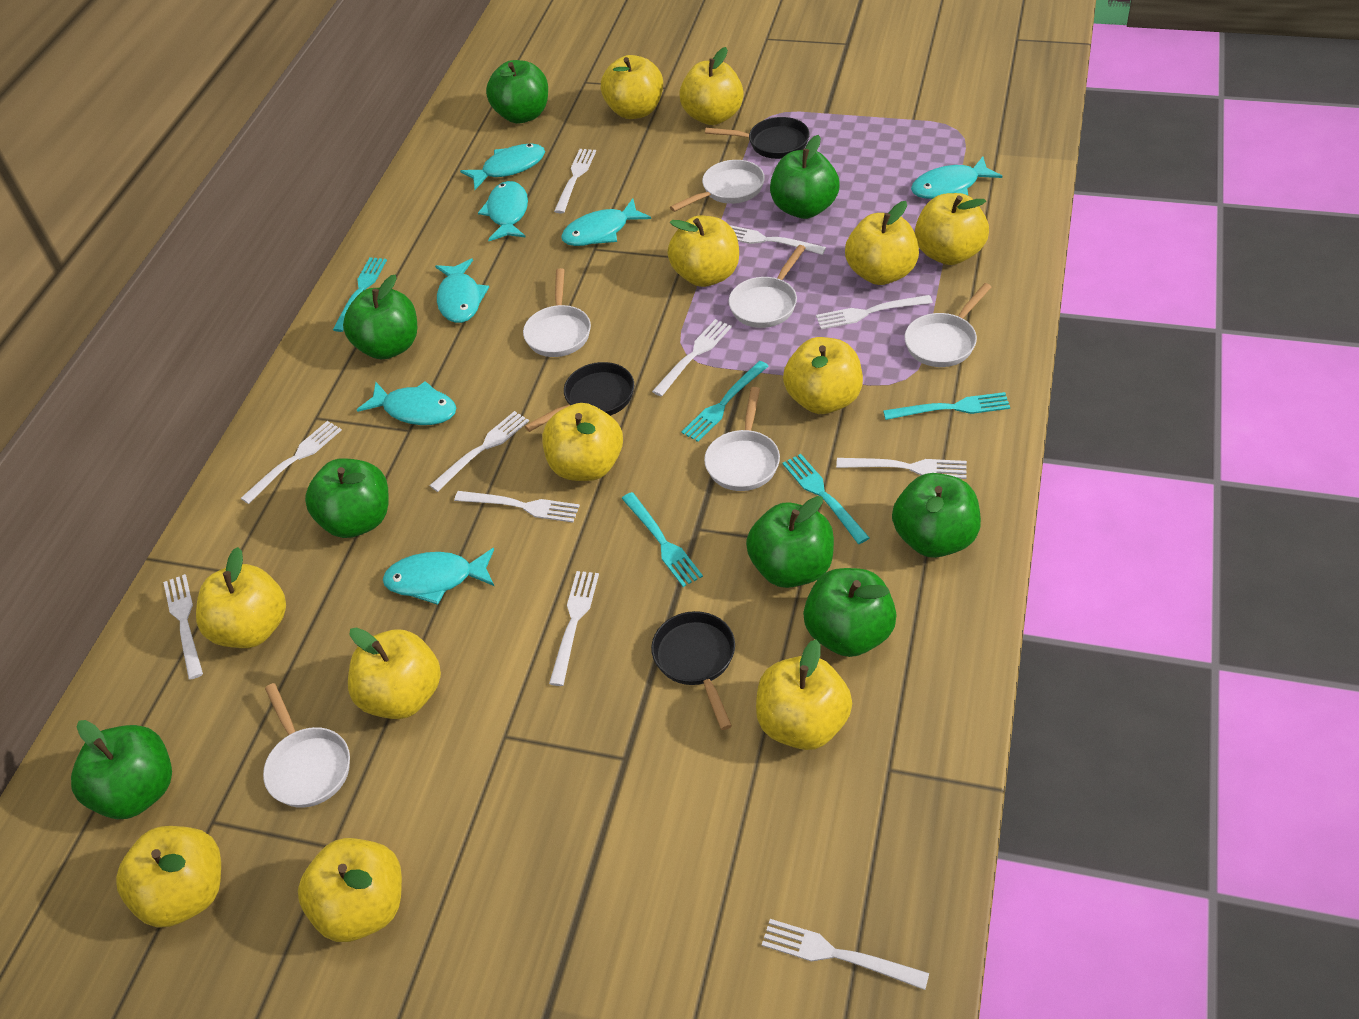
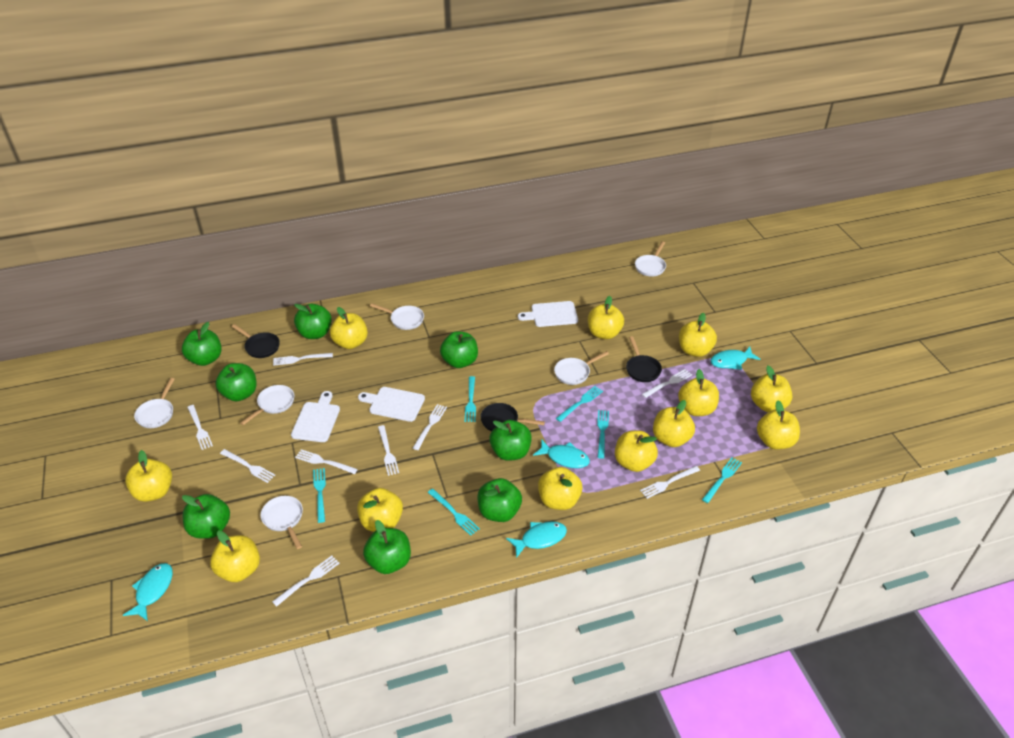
turquoise fish: 7 -> 4
turquoise fork: 5 -> 6
white cutting board: 0 -> 3
white fork: 11 -> 9

